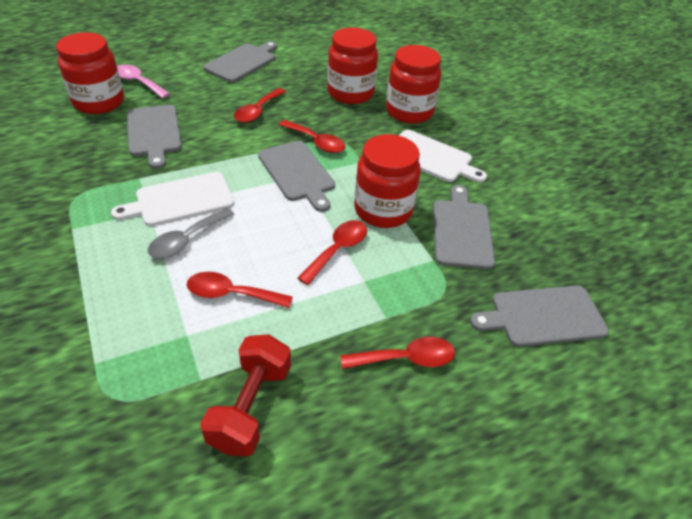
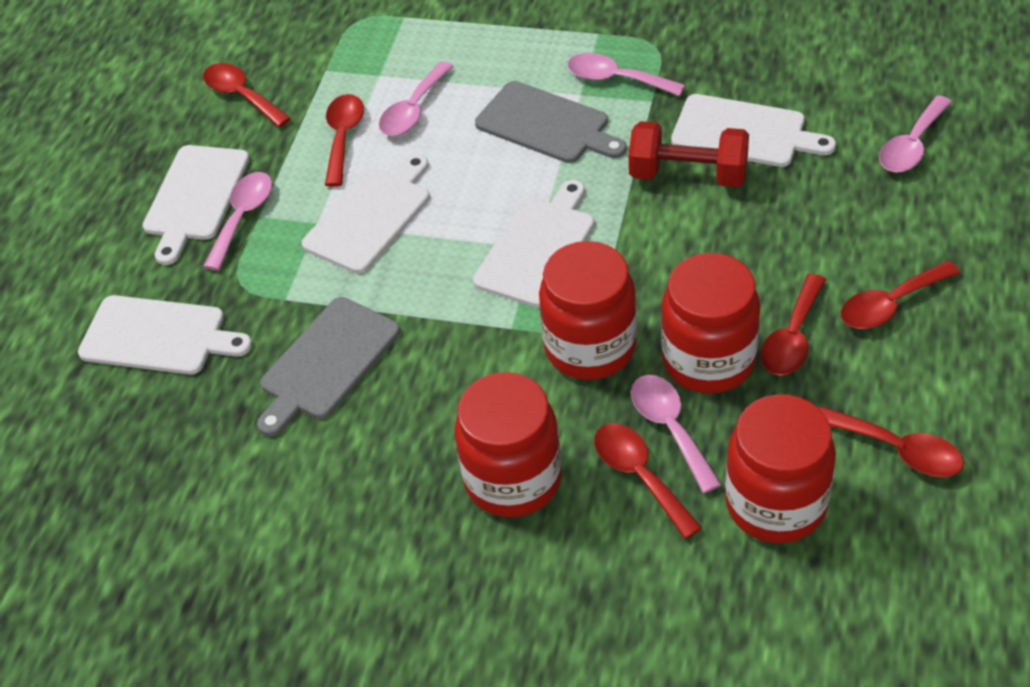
grey cutting board: 5 -> 2
grey spoon: 1 -> 0
pink spoon: 1 -> 5
red spoon: 5 -> 6
white cutting board: 2 -> 5

